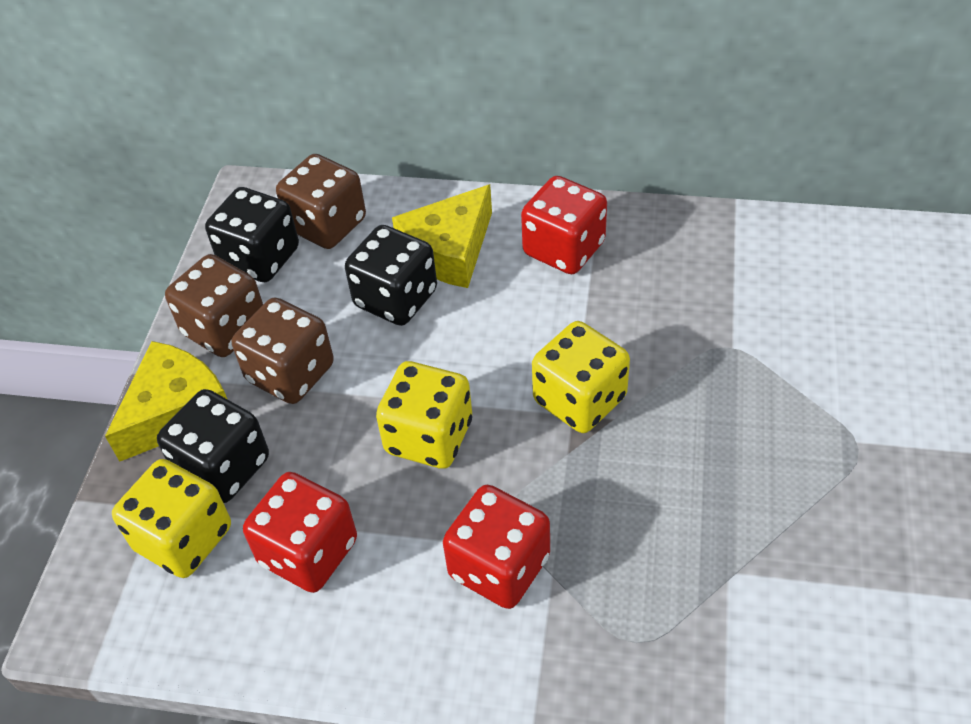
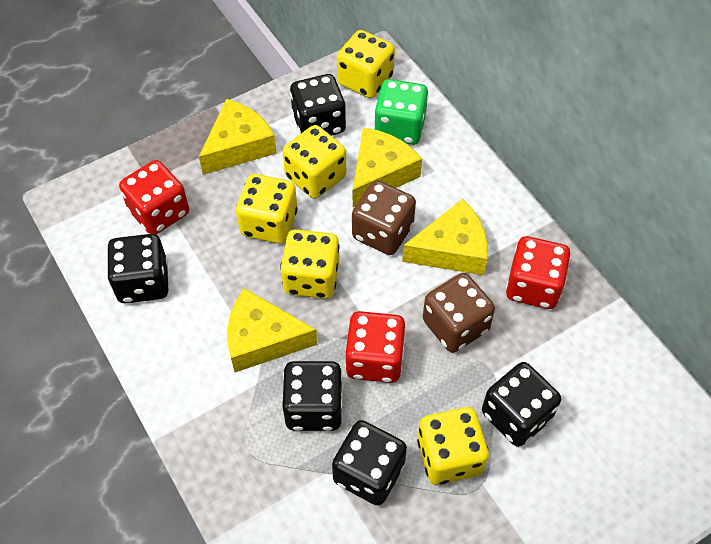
black dice: 3 -> 5
brown dice: 3 -> 2
green dice: 0 -> 1
yellow cheese: 2 -> 4
yellow dice: 3 -> 5

